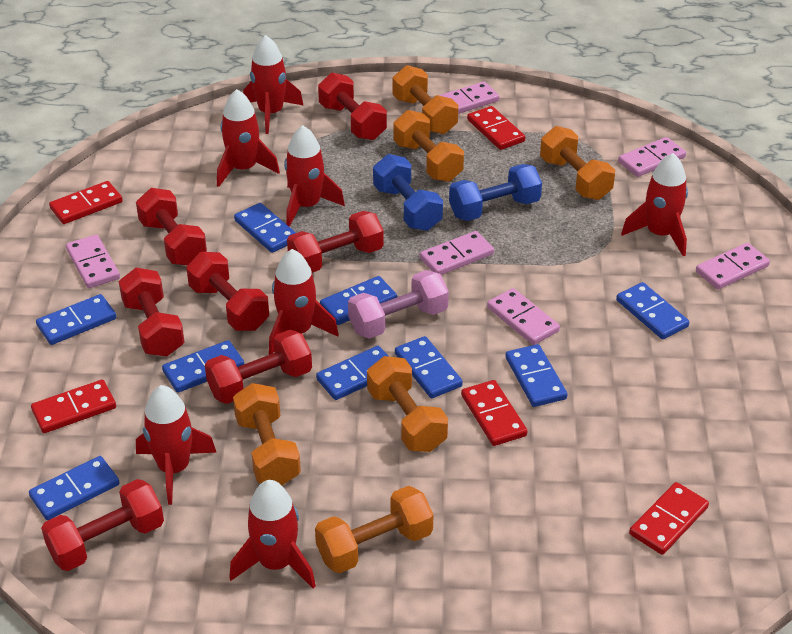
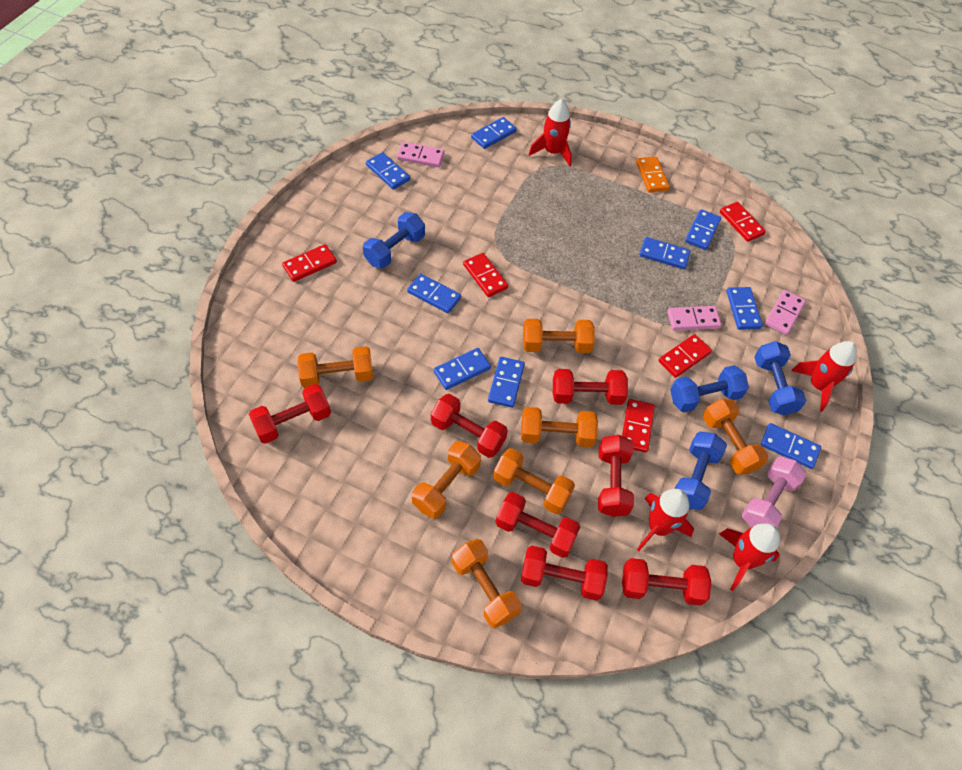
blue dumbbell: 2 -> 4
orange domino: 0 -> 1
orange dumbbell: 6 -> 7
pink domino: 6 -> 3
red rocket: 7 -> 4

